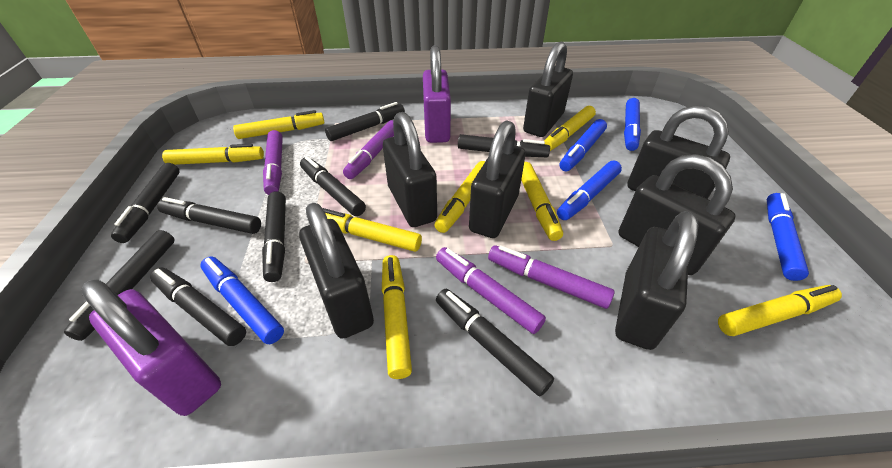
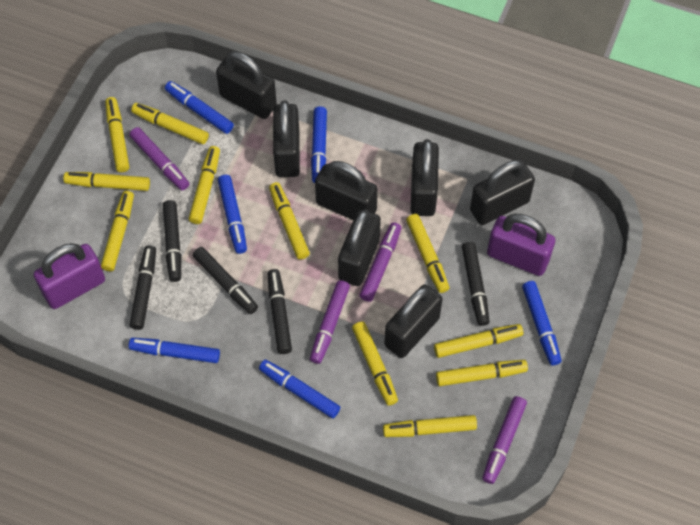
black marker: 9 -> 5
blue marker: 5 -> 6
yellow marker: 8 -> 11

